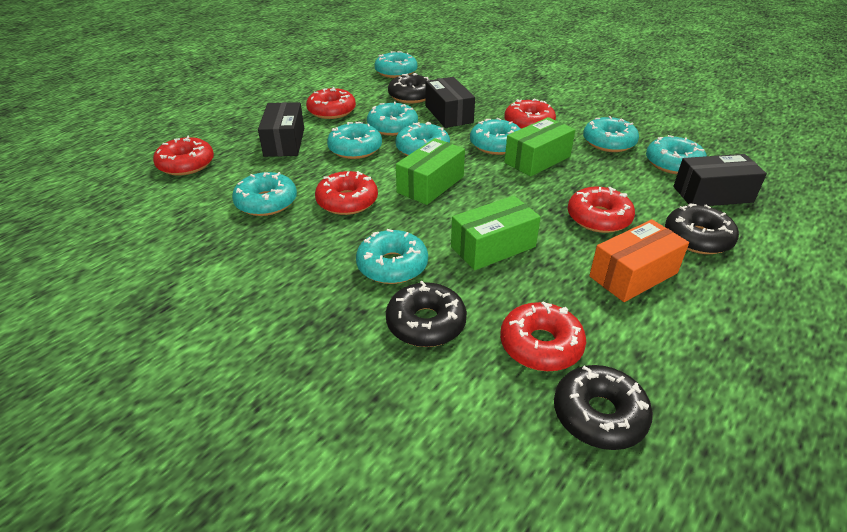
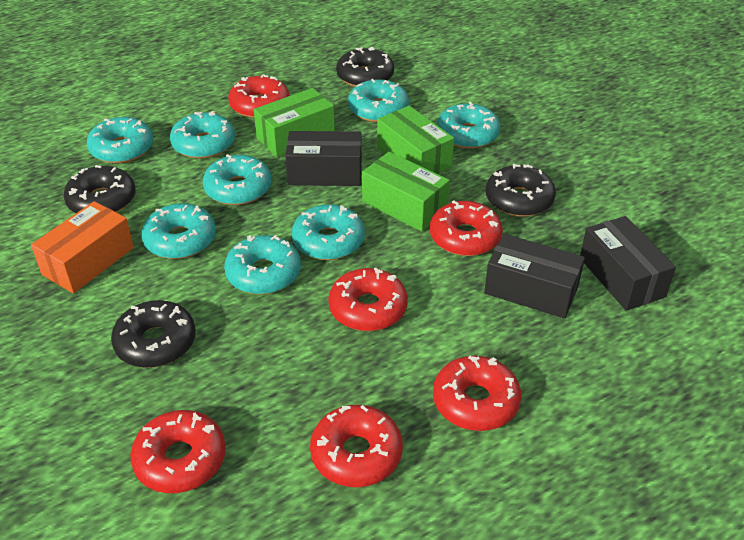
turquoise donut: 9 -> 8

